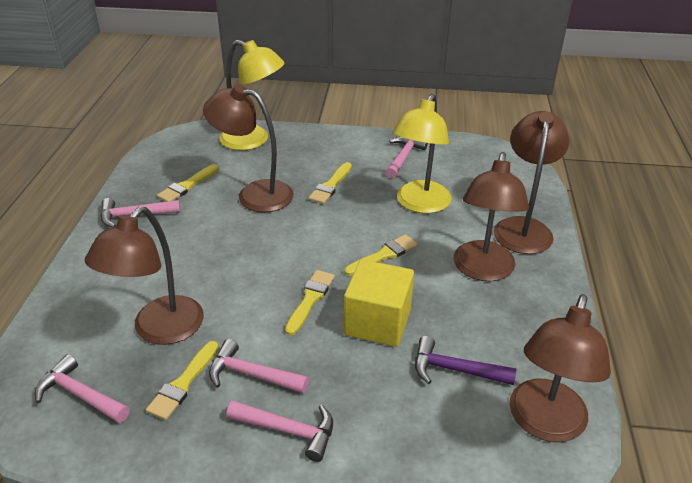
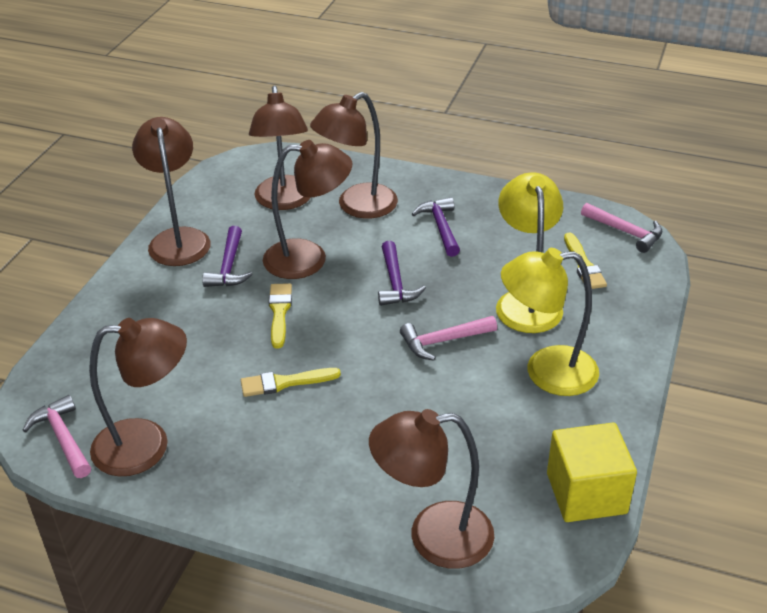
brown lamp: 5 -> 6
pink hammer: 5 -> 3
purple hammer: 1 -> 3
yellow brush: 5 -> 3

